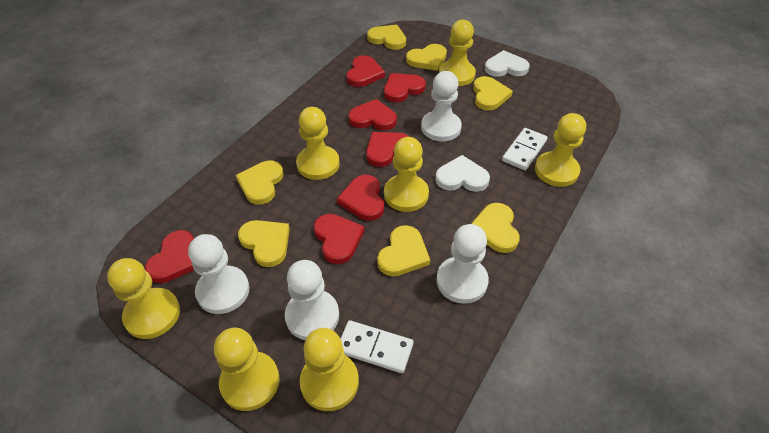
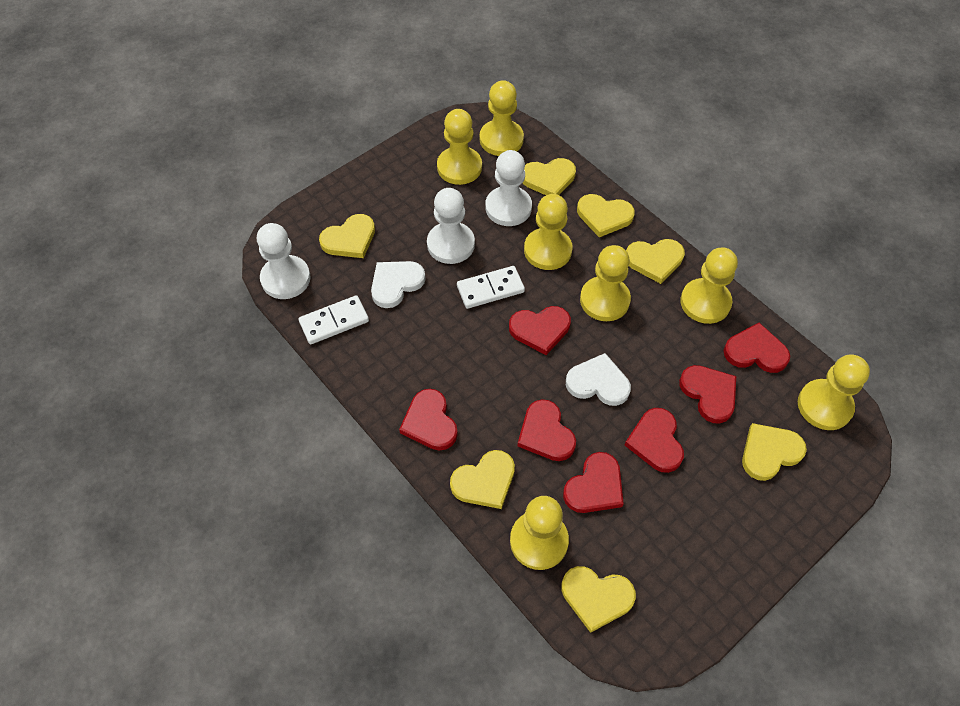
white pawn: 4 -> 3

